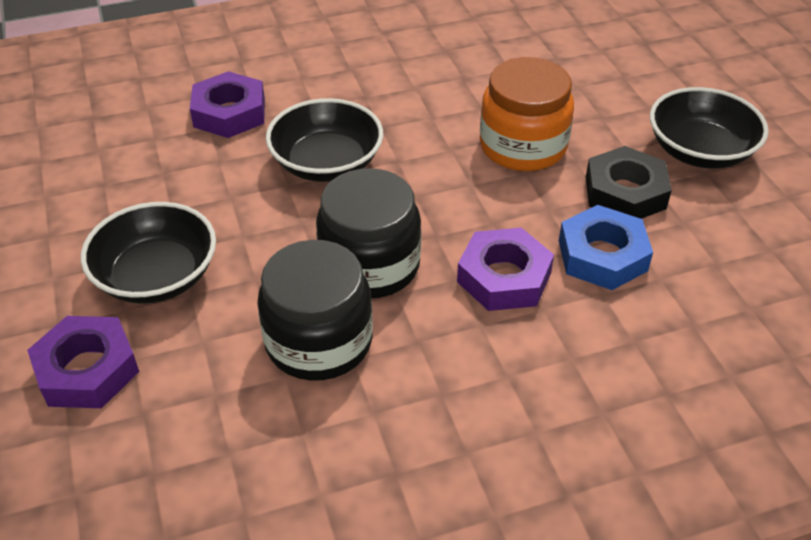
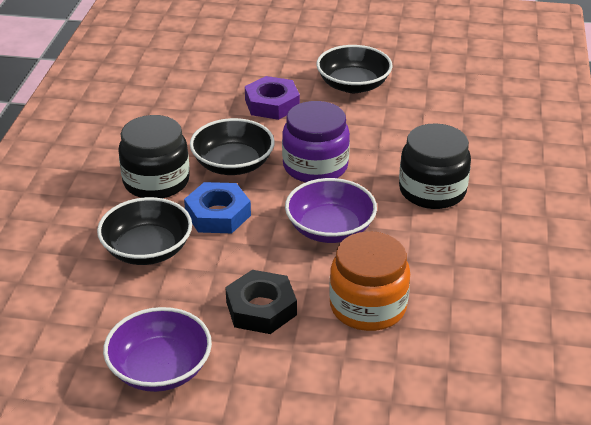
purple bowl: 0 -> 2
purple jar: 0 -> 1
purple nut: 3 -> 1

